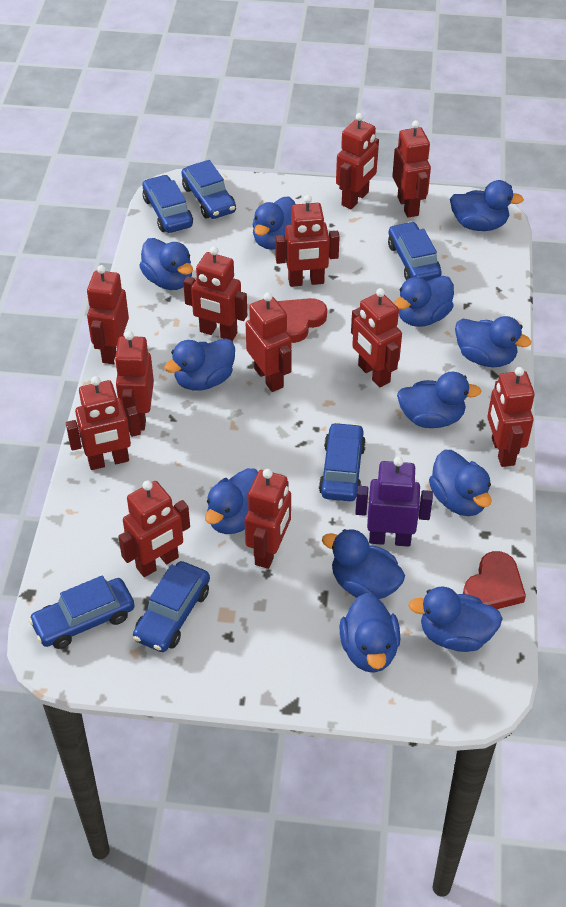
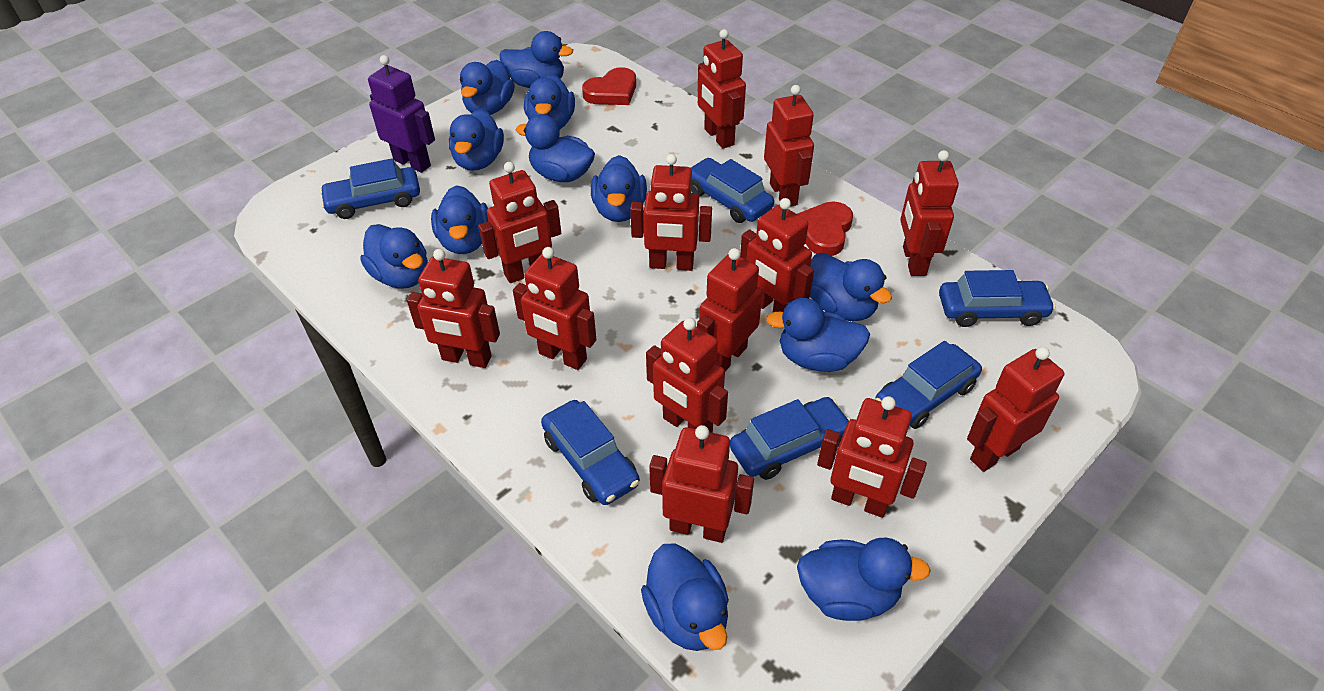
red robot: 12 -> 13

